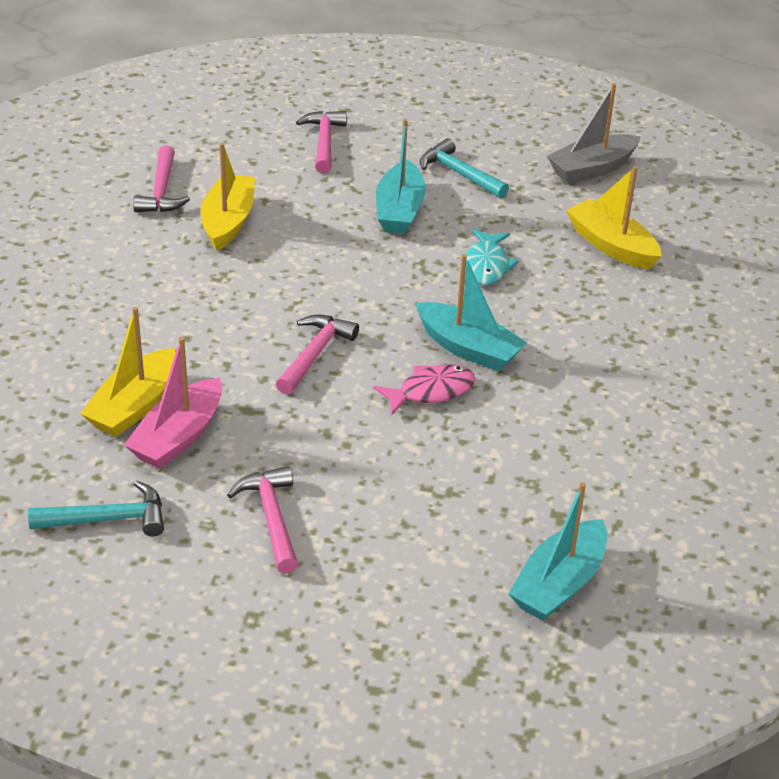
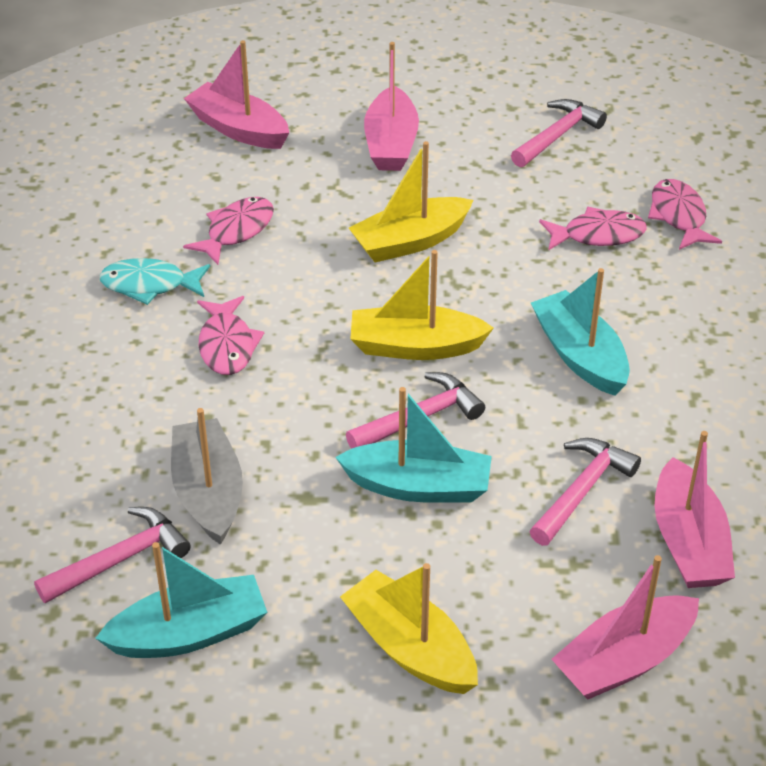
pink boat: 1 -> 4
pink fish: 1 -> 4
turquoise hammer: 2 -> 0

